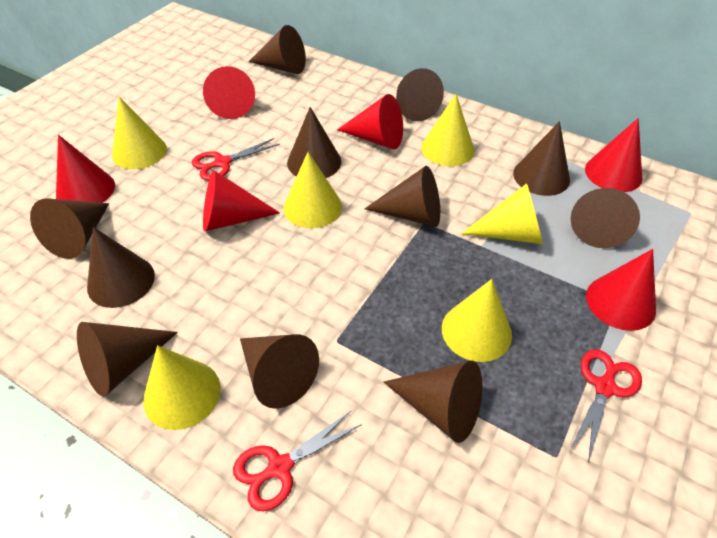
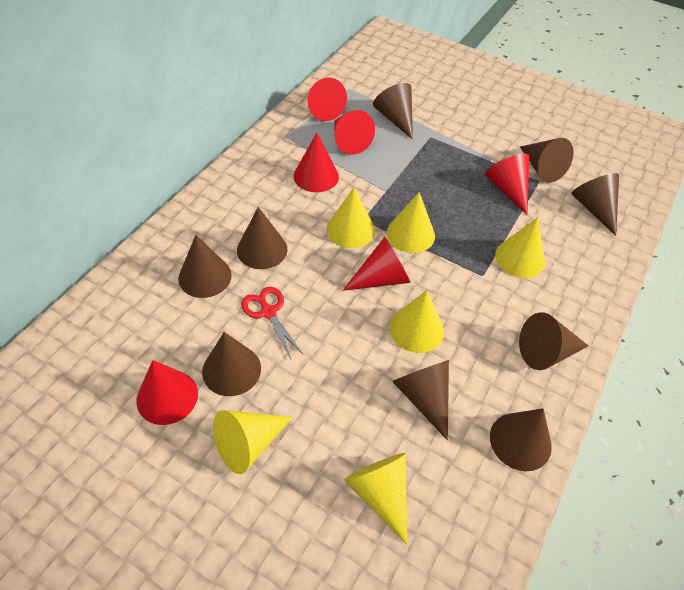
brown cone: 11 -> 9
red scissors: 3 -> 1

